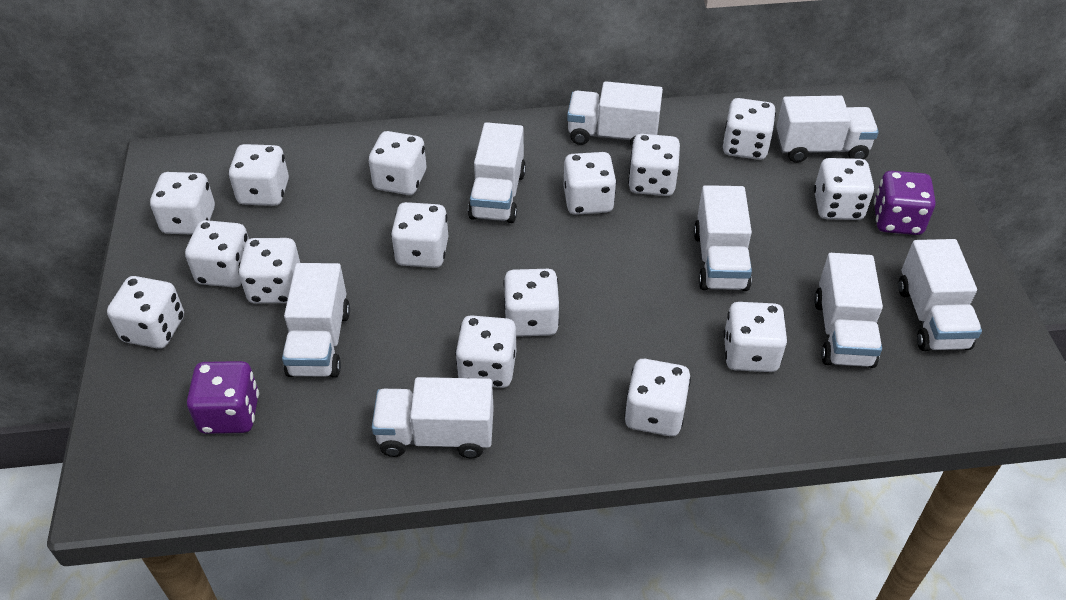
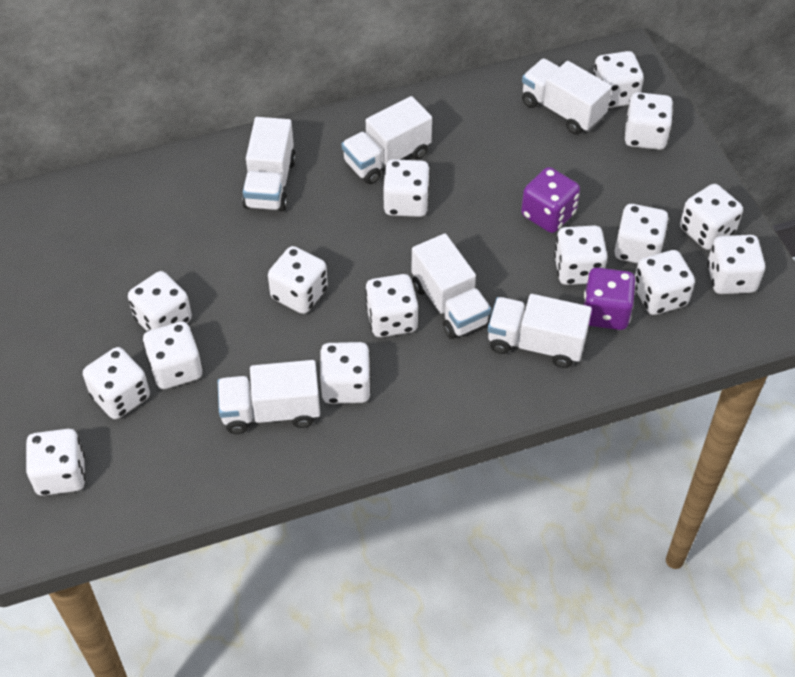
white truck: 8 -> 6

